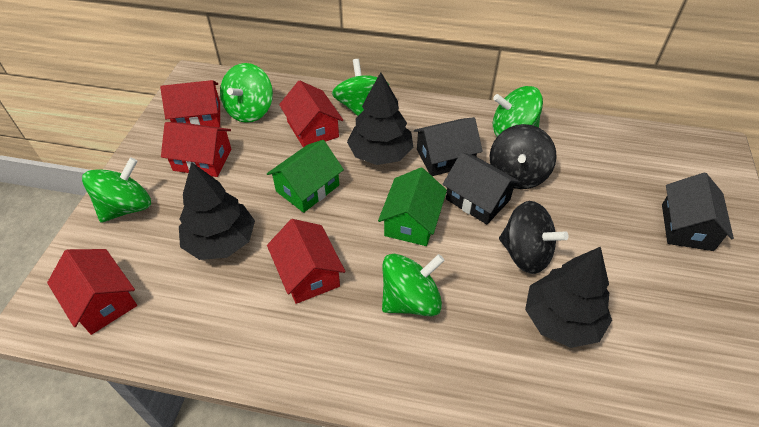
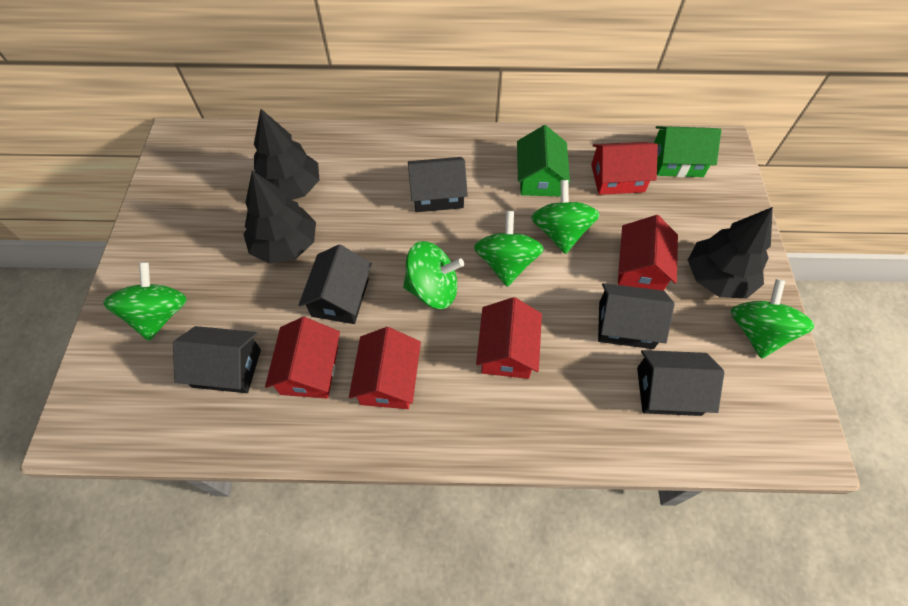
black house: 3 -> 5
black spinning top: 2 -> 0

